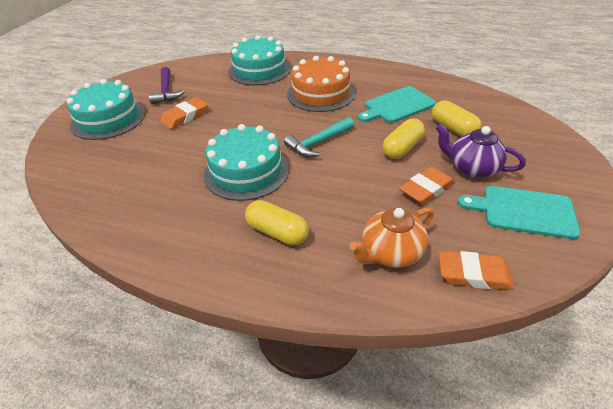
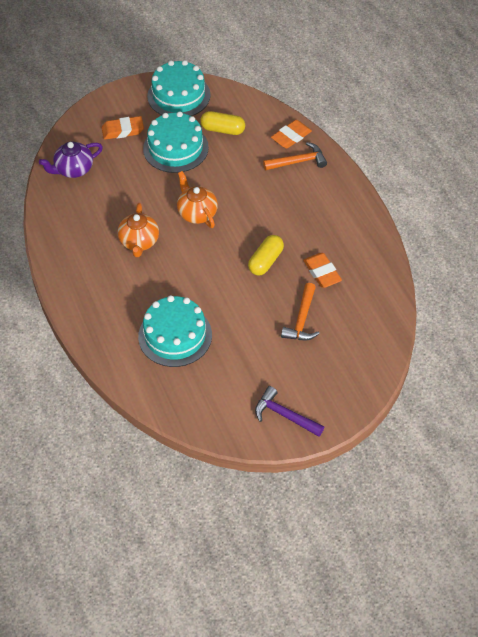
orange cake: 1 -> 0
orange hammer: 0 -> 2
orange teapot: 1 -> 2
turquoise cutting board: 2 -> 0
turquoise hammer: 1 -> 0
yellow capsule: 3 -> 2

